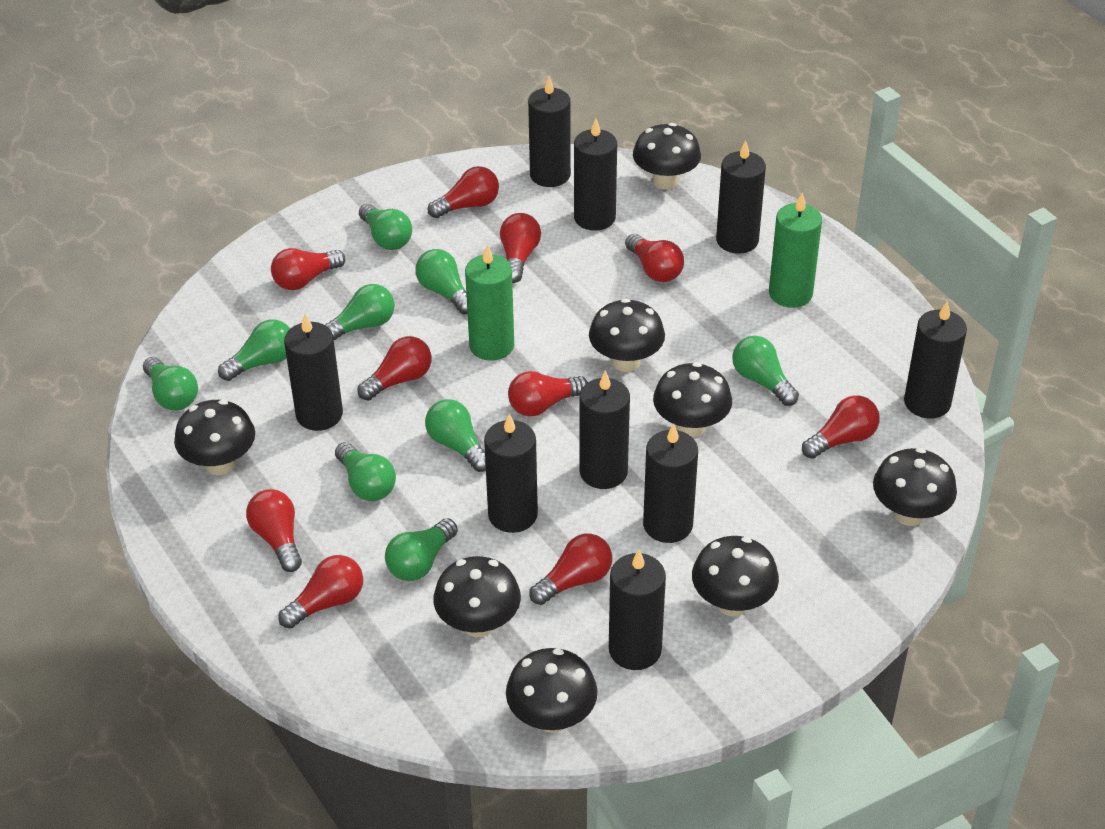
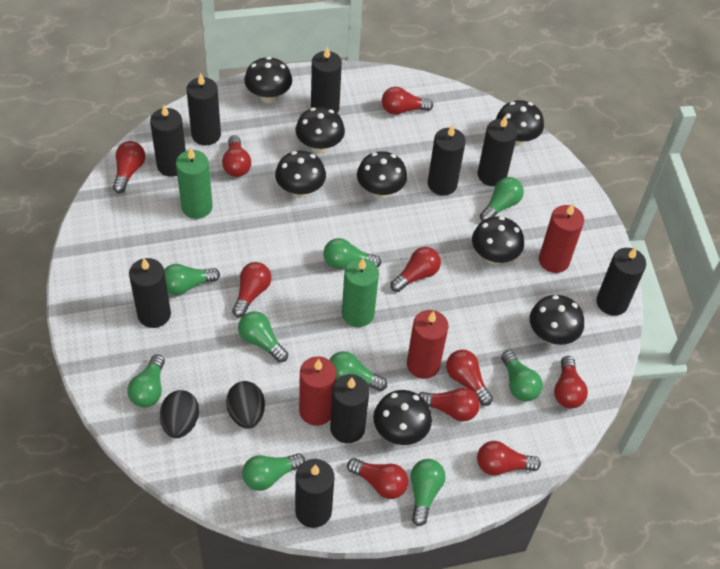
black egg: 0 -> 2
red candle: 0 -> 3

